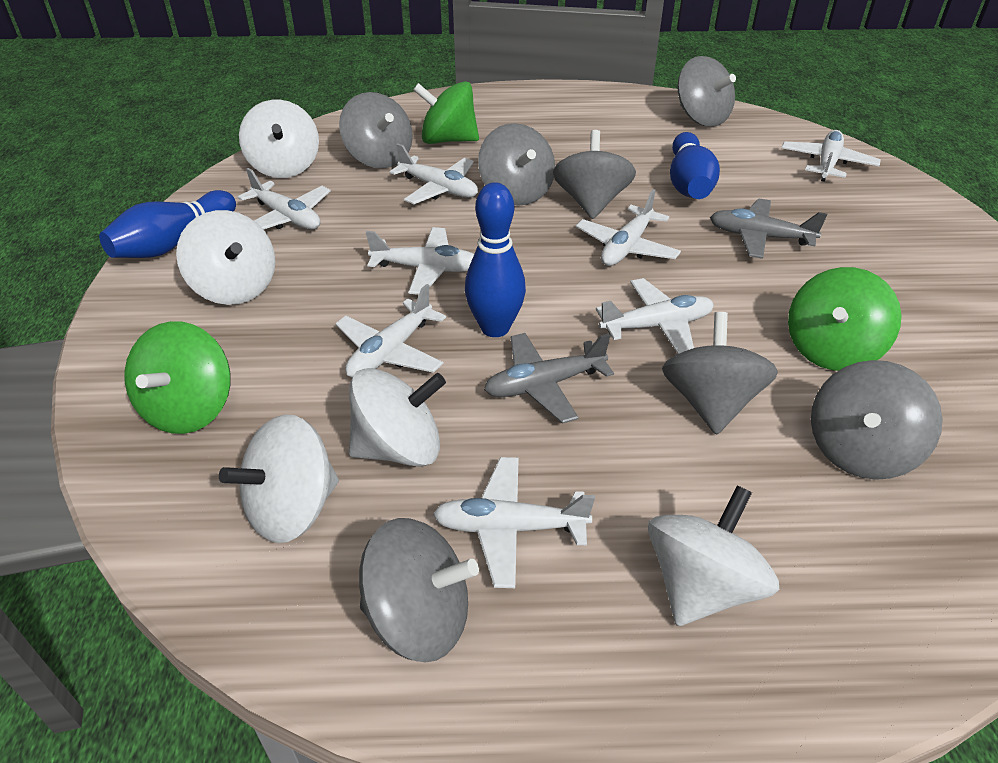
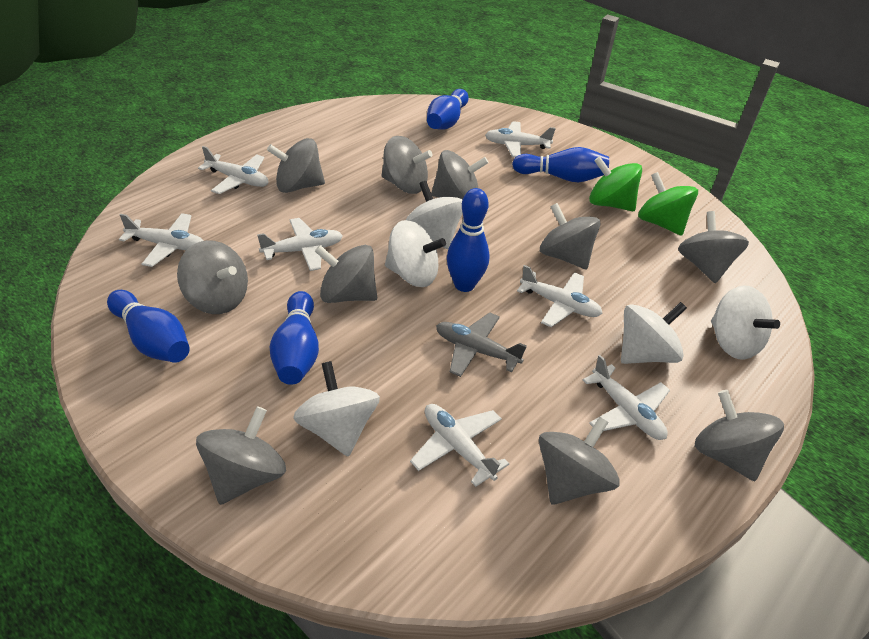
blue bowling pin: 3 -> 5
green spinning top: 3 -> 2
grey plane: 2 -> 1
grey spinning top: 7 -> 10
white plane: 8 -> 7

